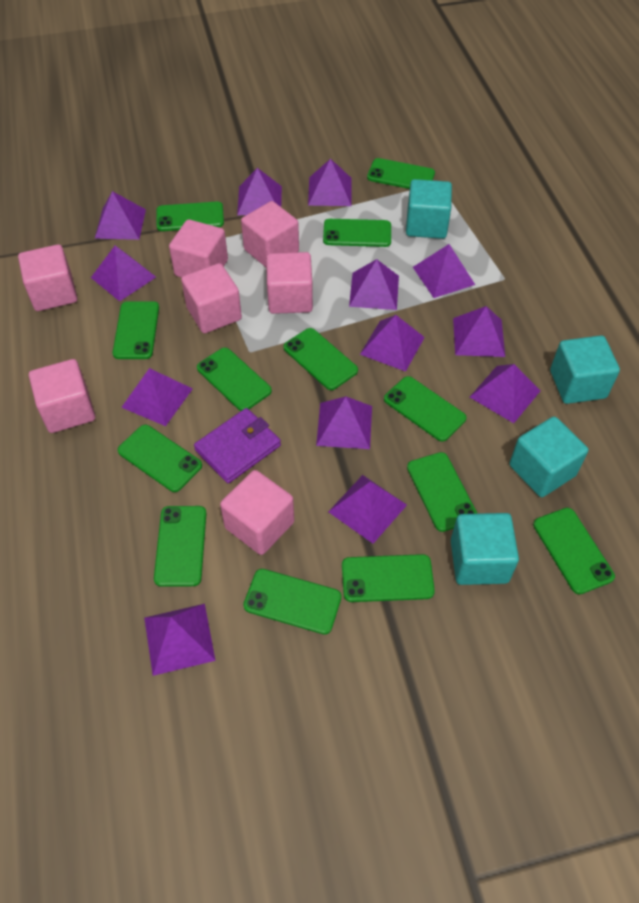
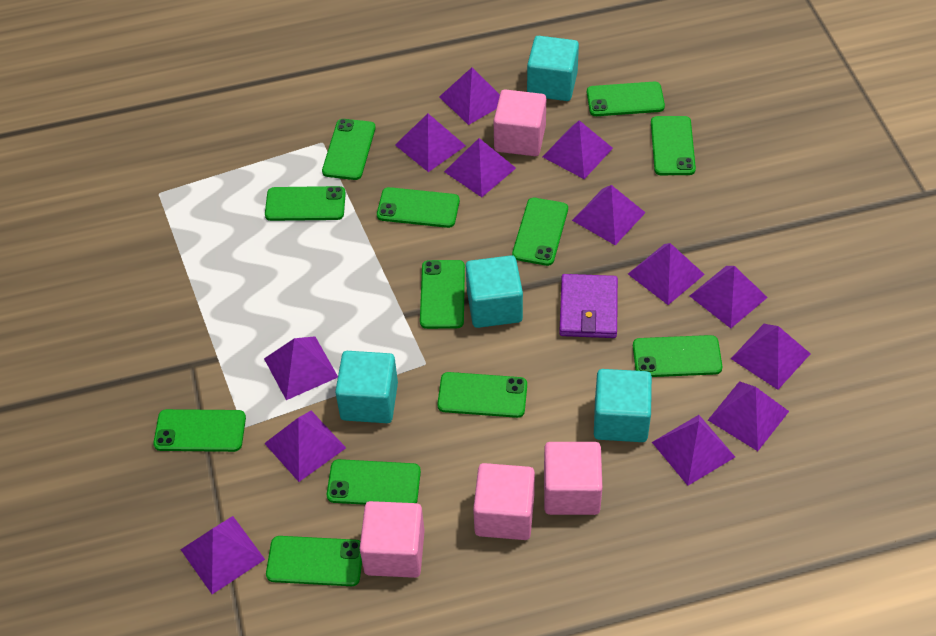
green phone: 13 -> 12
pink cube: 7 -> 4

